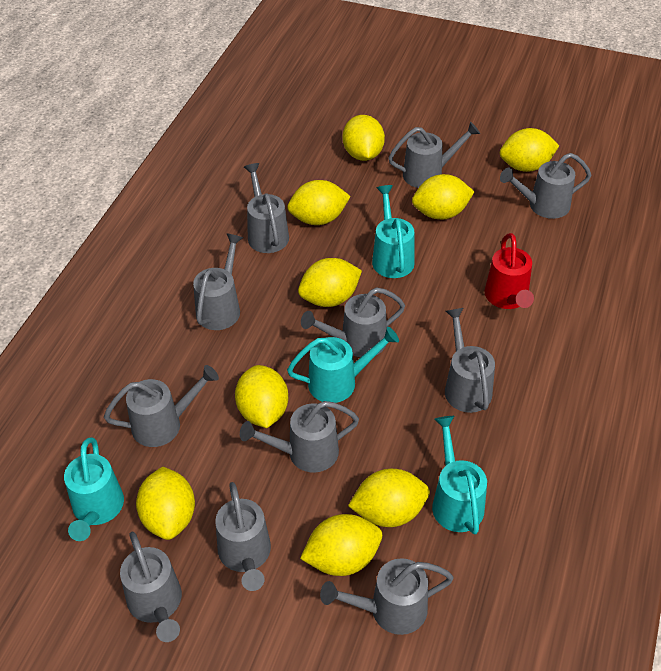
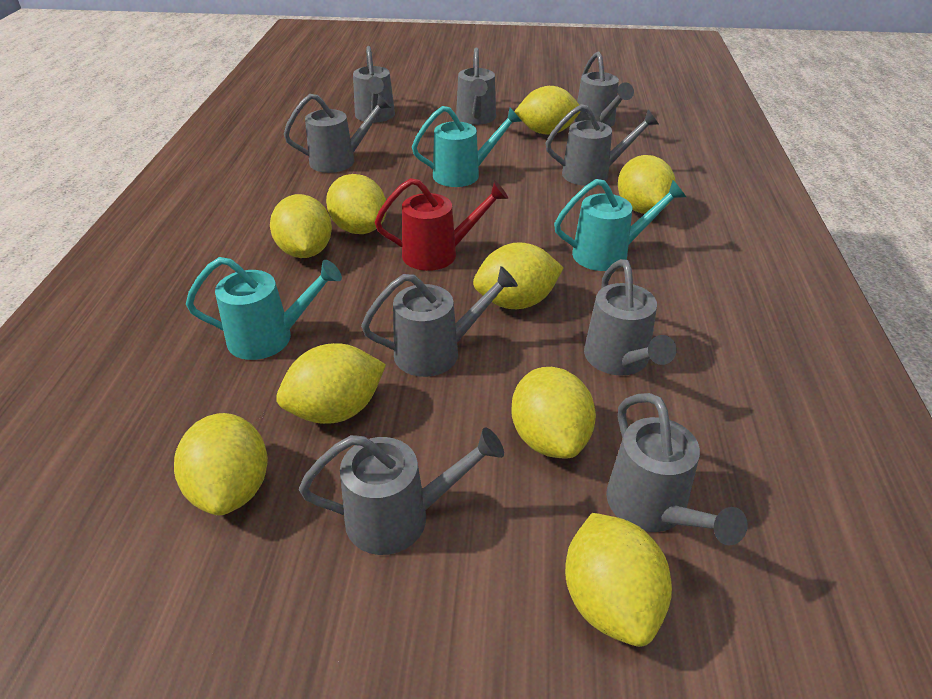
grey watering can: 11 -> 9
turquoise watering can: 4 -> 3

